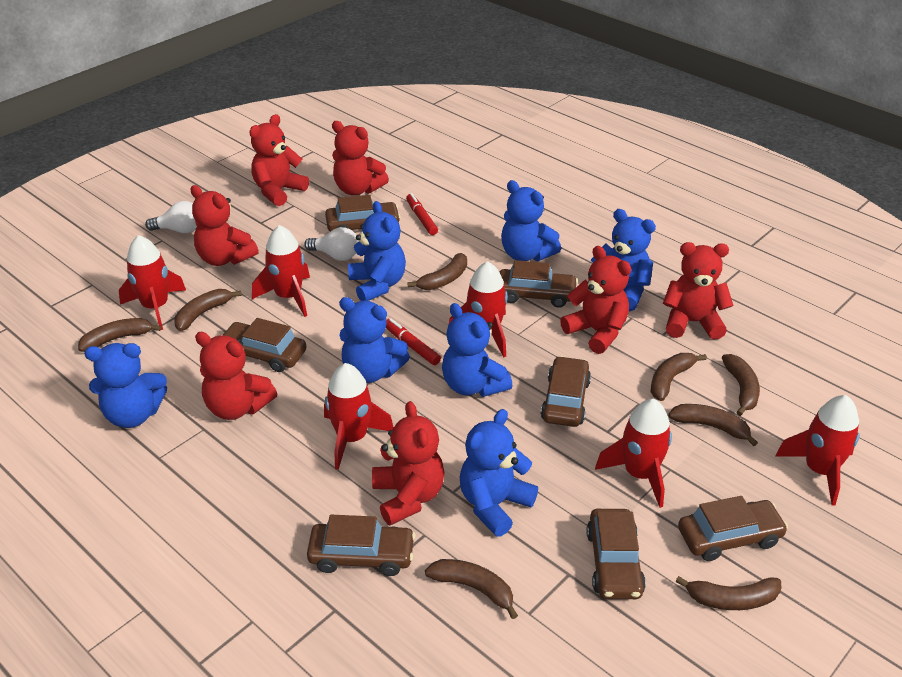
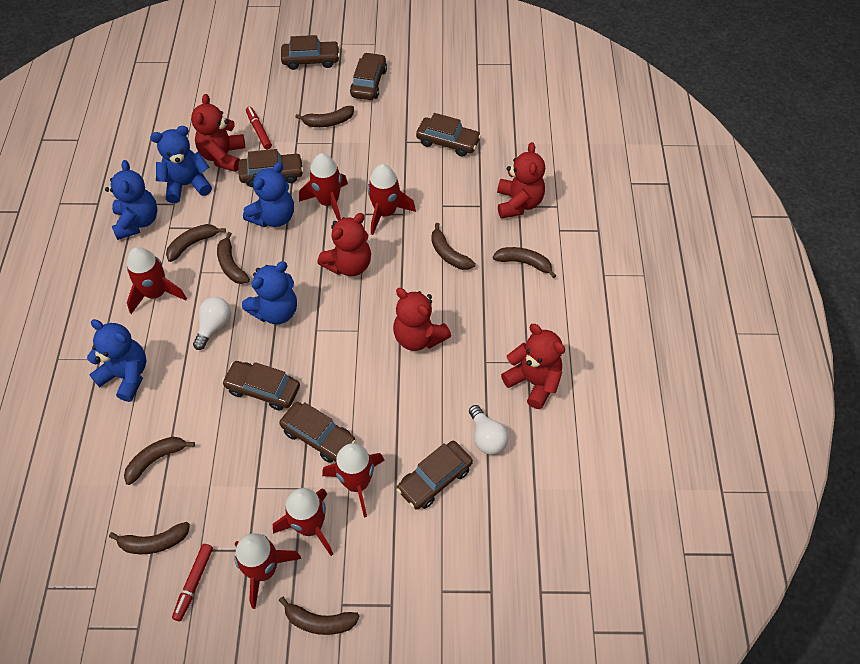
blue teddy bear: 7 -> 5
red teddy bear: 7 -> 5

